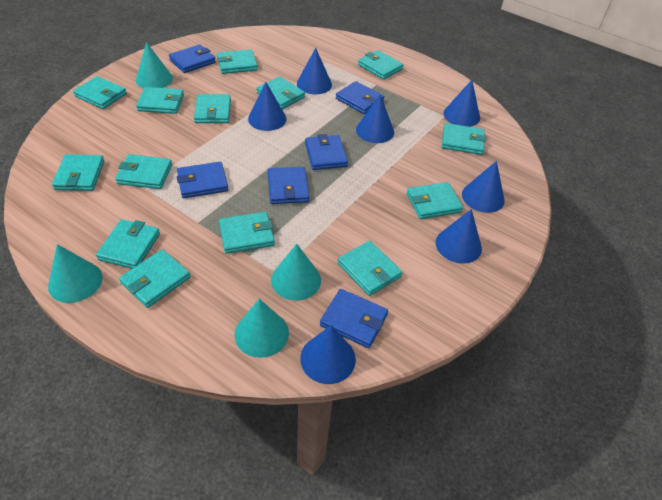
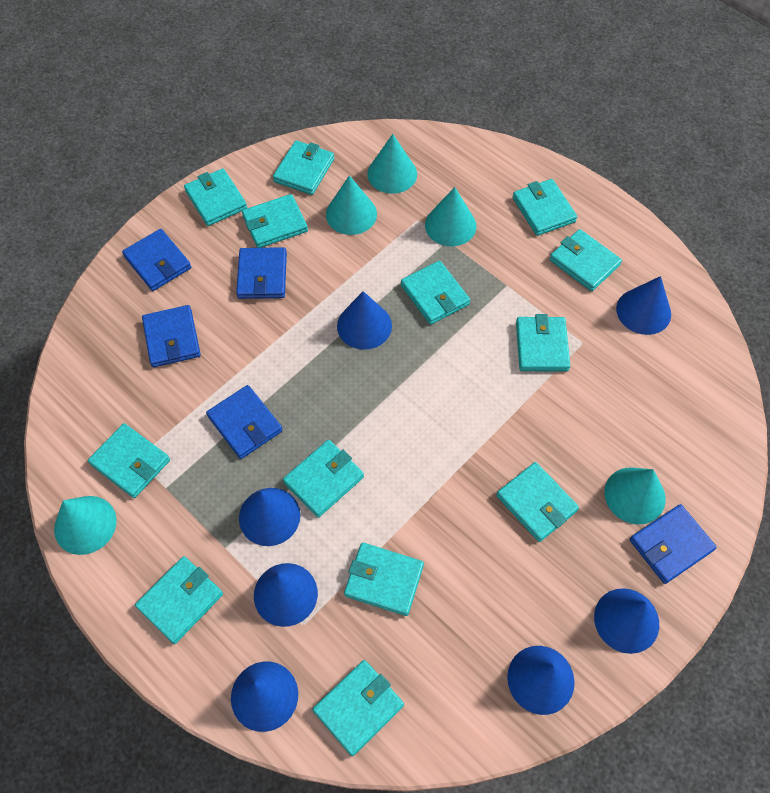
blue wallet: 6 -> 5
turquoise cone: 4 -> 5
turquoise wallet: 14 -> 13

